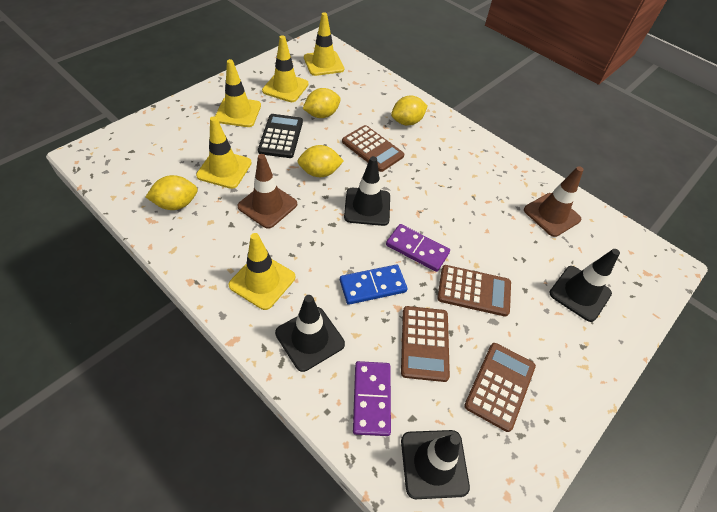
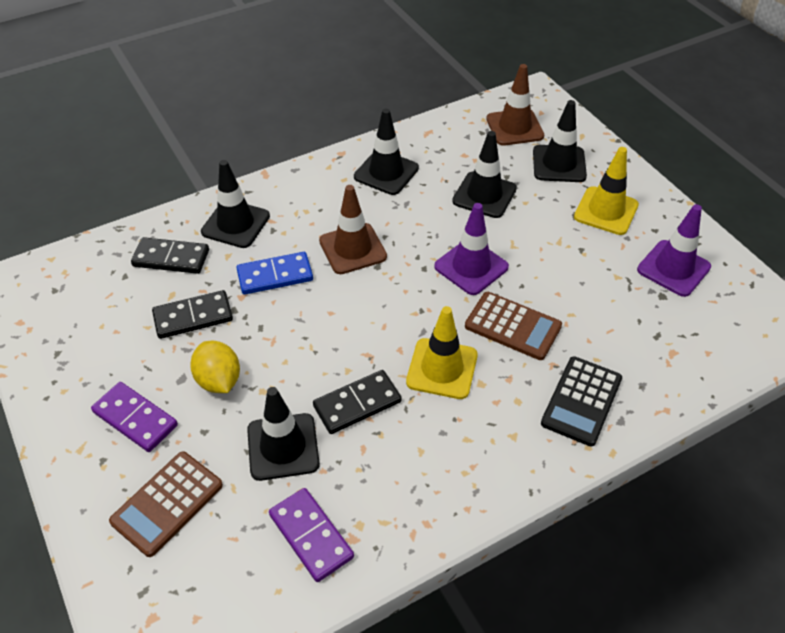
black domino: 0 -> 3
black traffic cone: 4 -> 5
brown calculator: 4 -> 2
purple traffic cone: 0 -> 2
yellow lemon: 4 -> 1
yellow traffic cone: 5 -> 2

